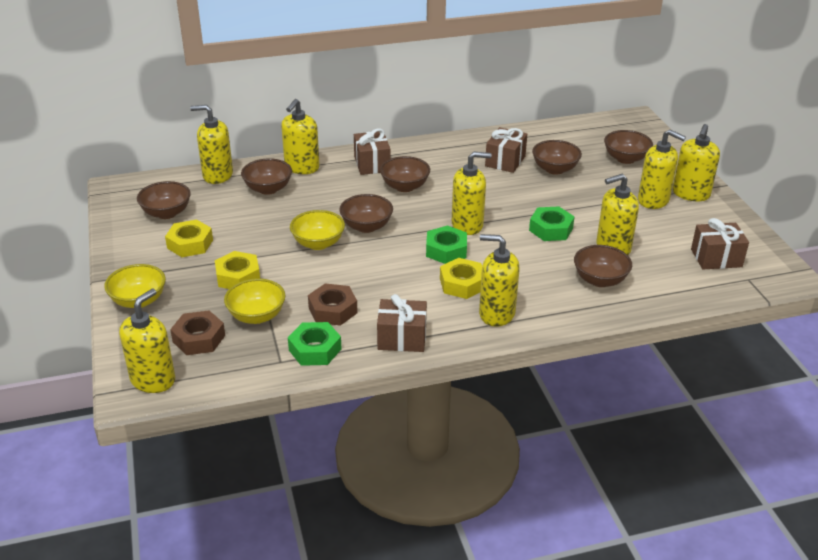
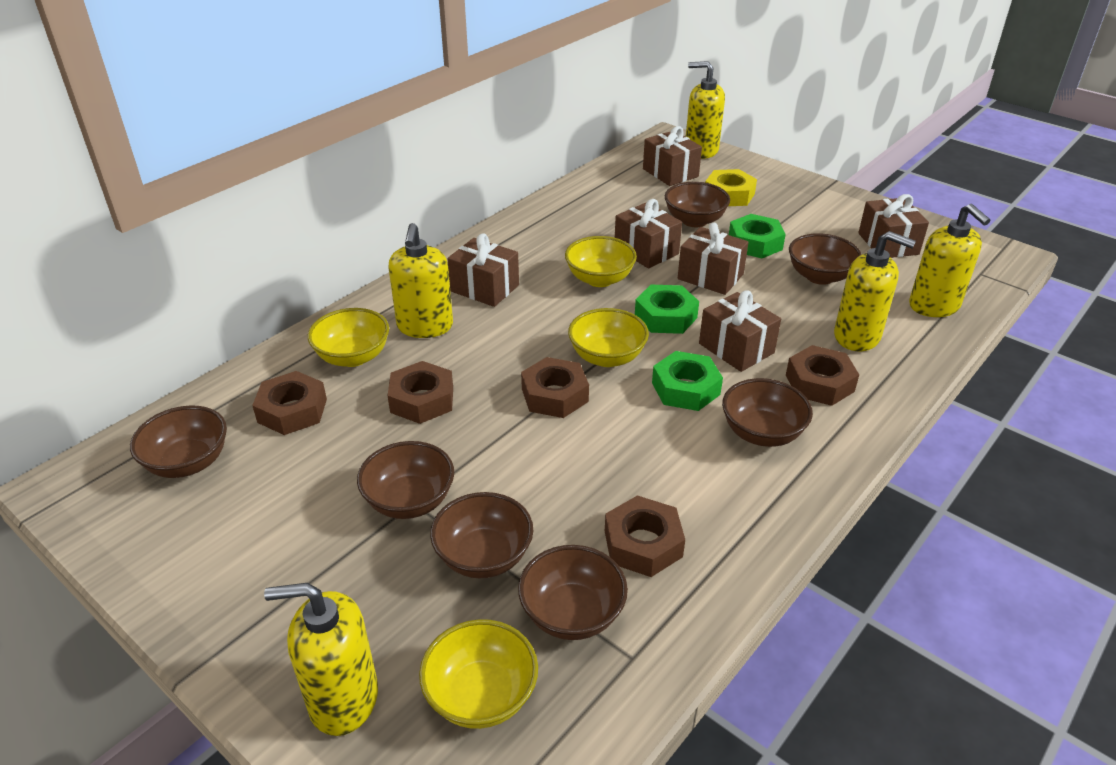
brown gift: 4 -> 6
brown nut: 2 -> 5
yellow bowl: 3 -> 4
yellow nut: 3 -> 1
yellow soap dispenser: 8 -> 5

